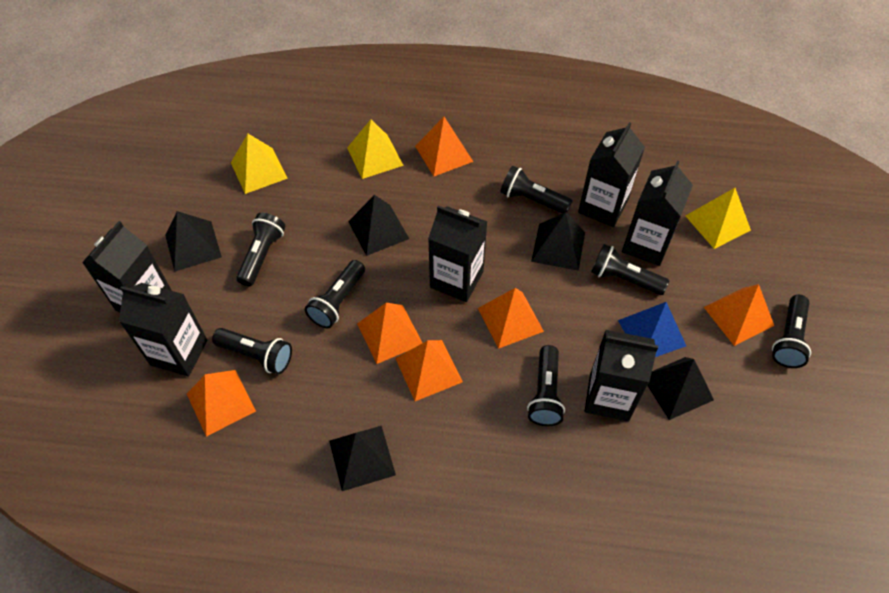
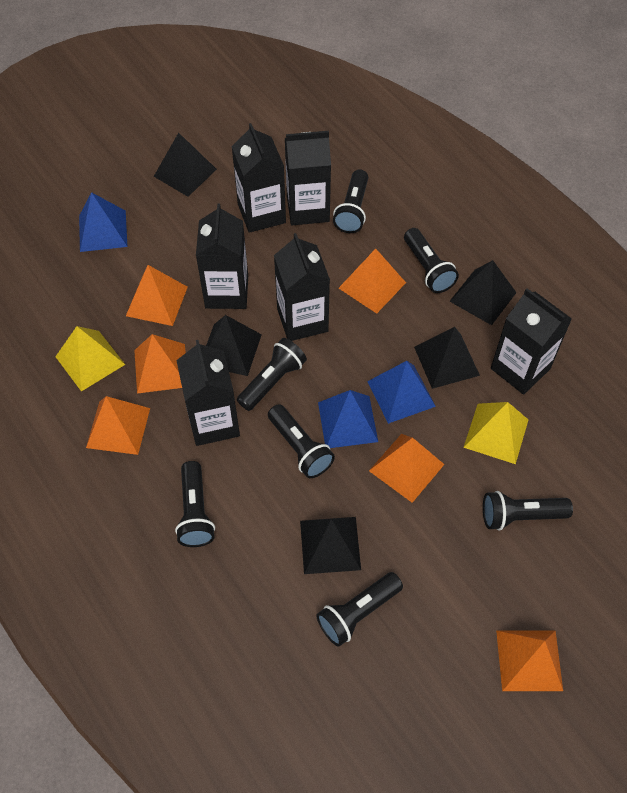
blue pyramid: 1 -> 3
yellow pyramid: 3 -> 2

